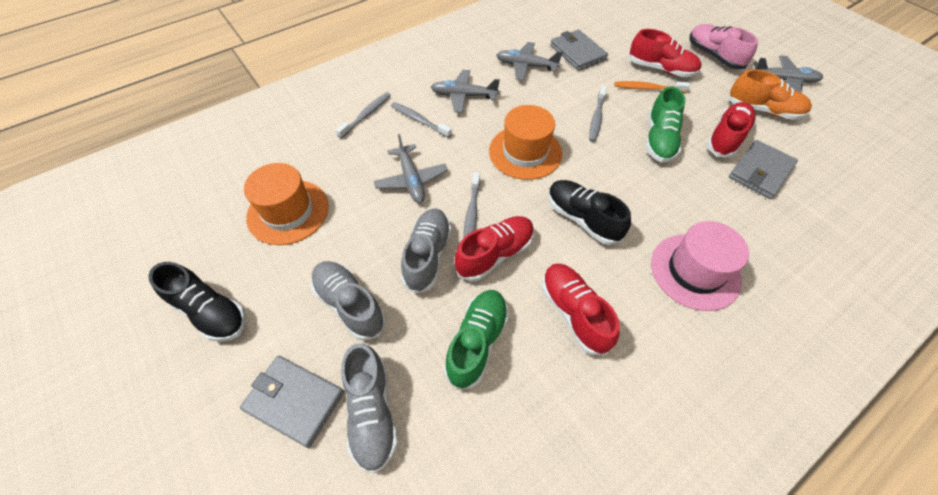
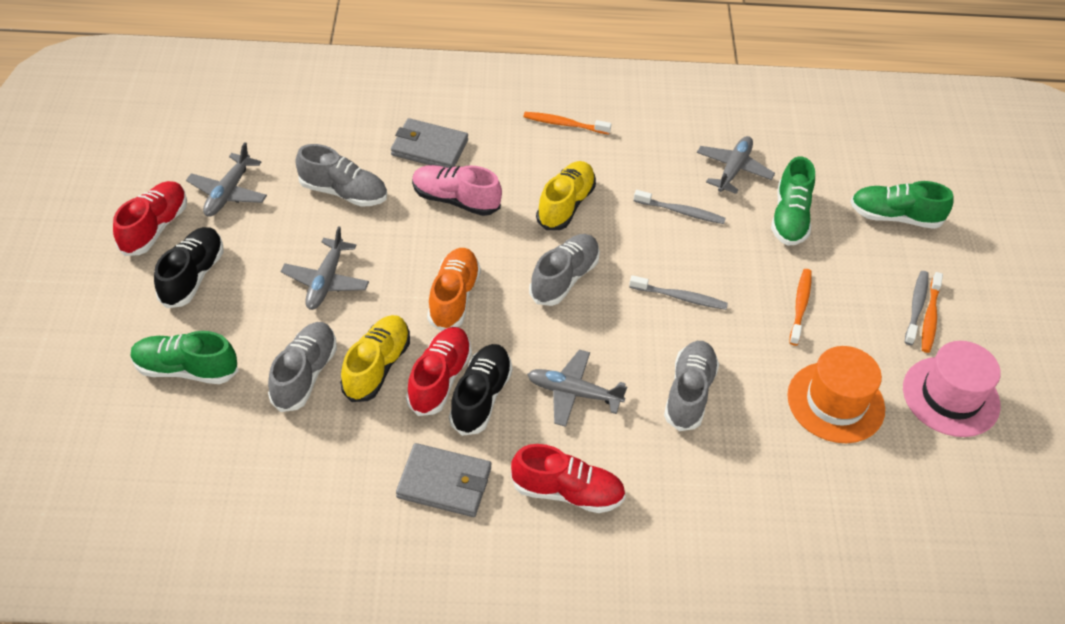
green shoe: 2 -> 3
grey shoe: 3 -> 4
grey toothbrush: 4 -> 3
grey wallet: 3 -> 2
orange hat: 2 -> 1
orange toothbrush: 1 -> 3
red shoe: 4 -> 3
yellow shoe: 0 -> 2

